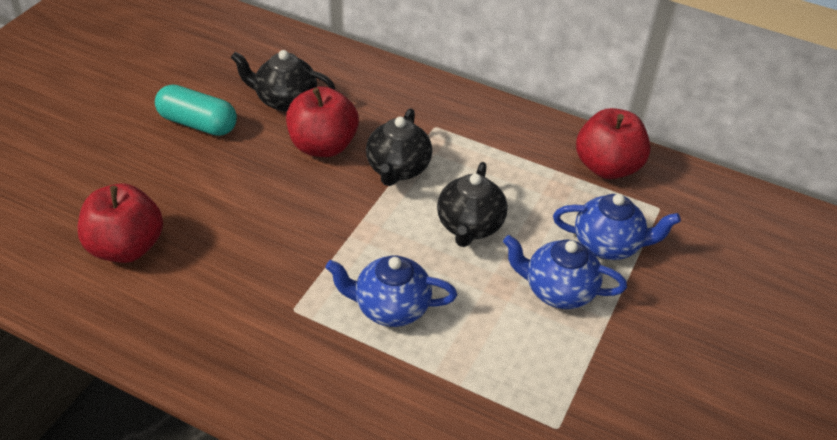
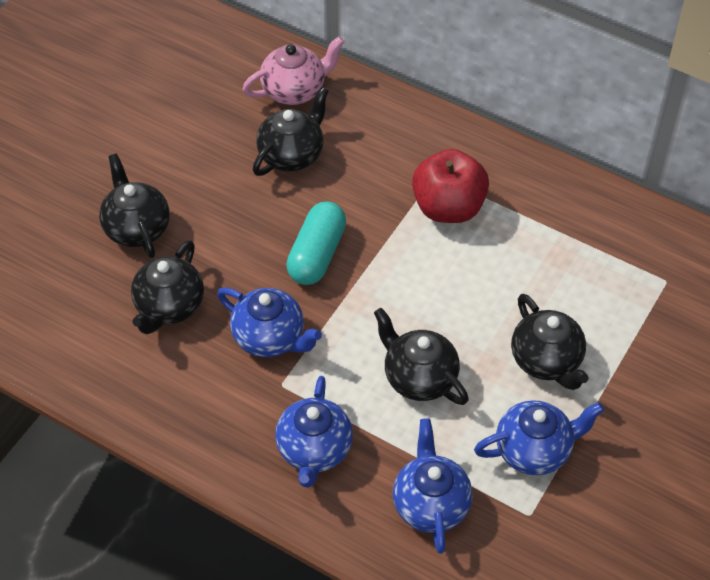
black teapot: 3 -> 5
blue teapot: 3 -> 4
pink teapot: 0 -> 1
red apple: 3 -> 1

